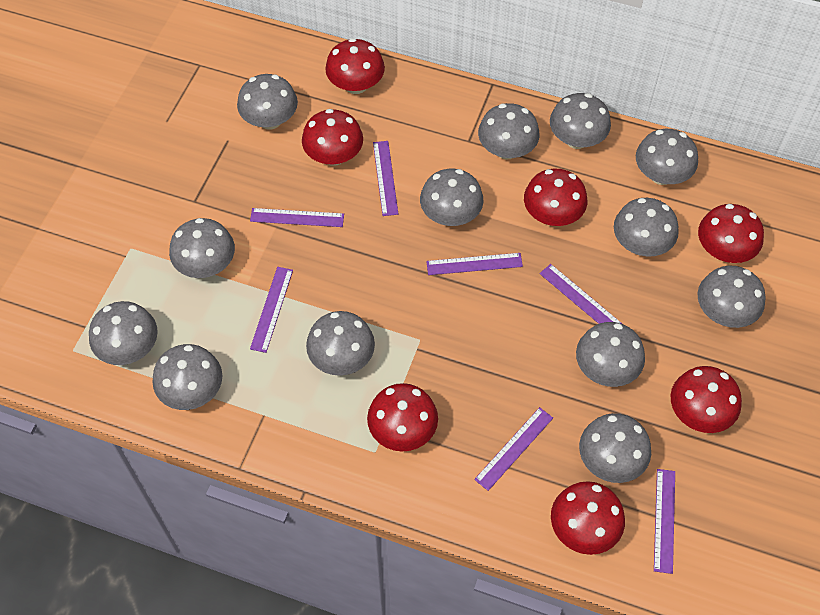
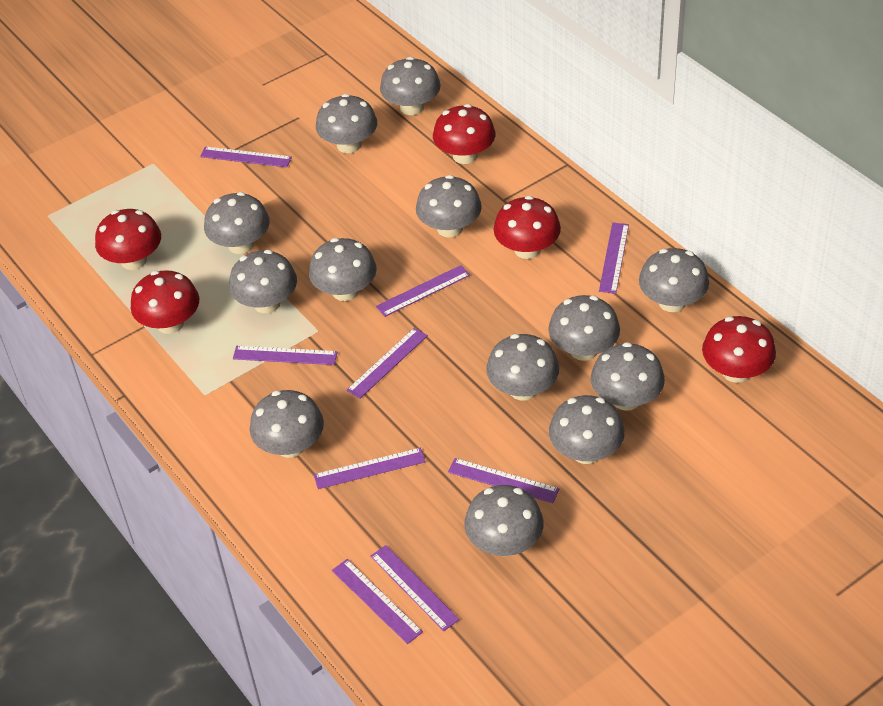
purple ruler: 7 -> 9
red mushroom: 7 -> 5

